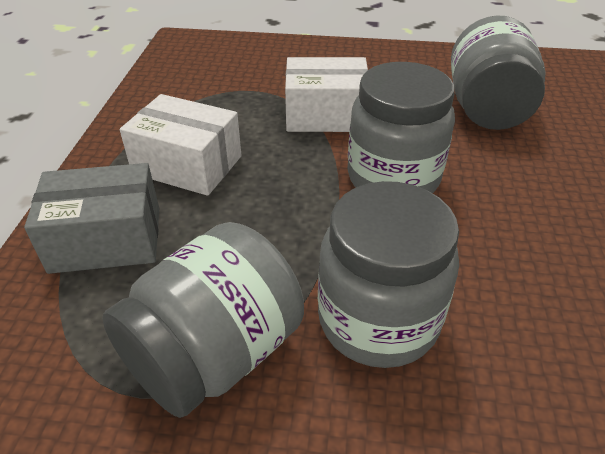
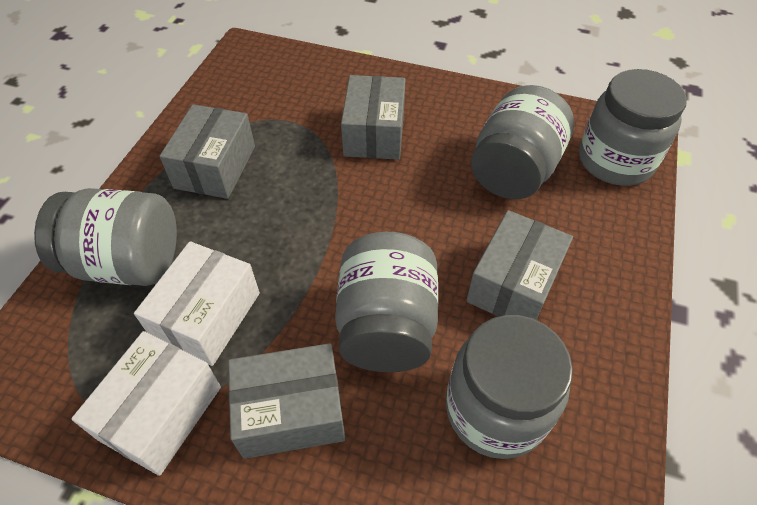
grey box: 1 -> 4
grey jar: 4 -> 5

